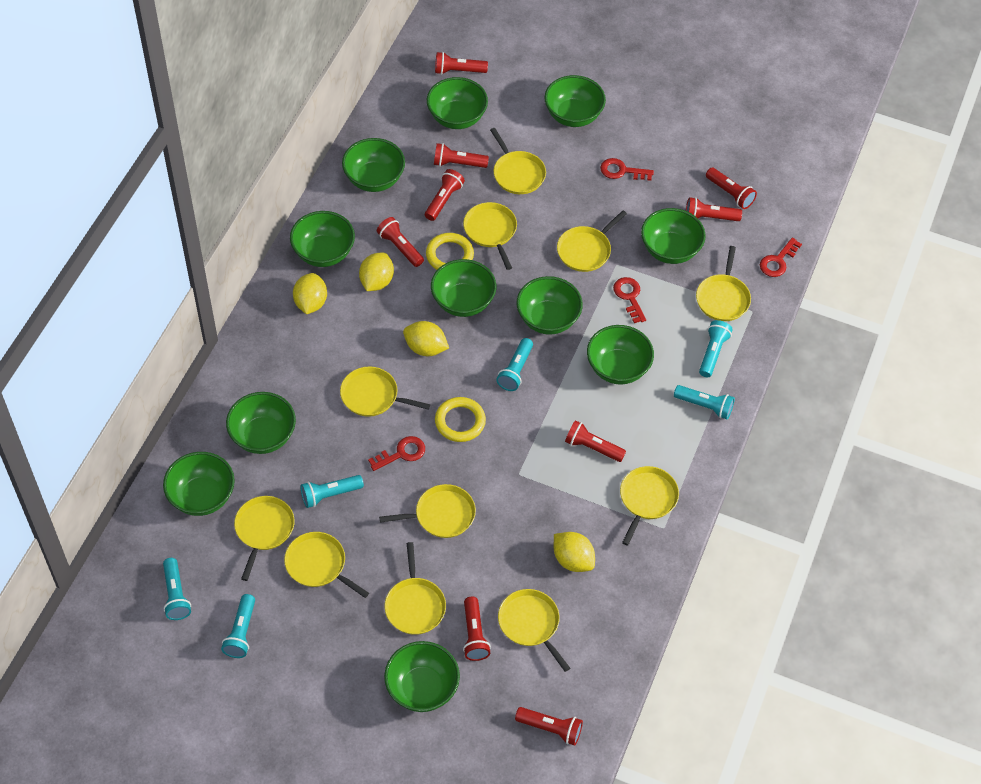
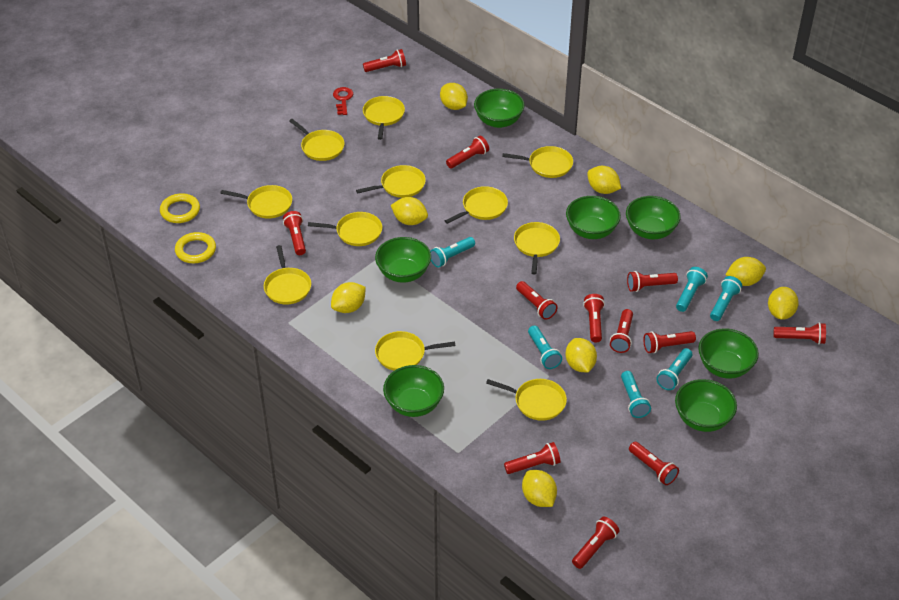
green bowl: 11 -> 7
red flashlight: 9 -> 12
red key: 4 -> 1
yellow lemon: 4 -> 8

